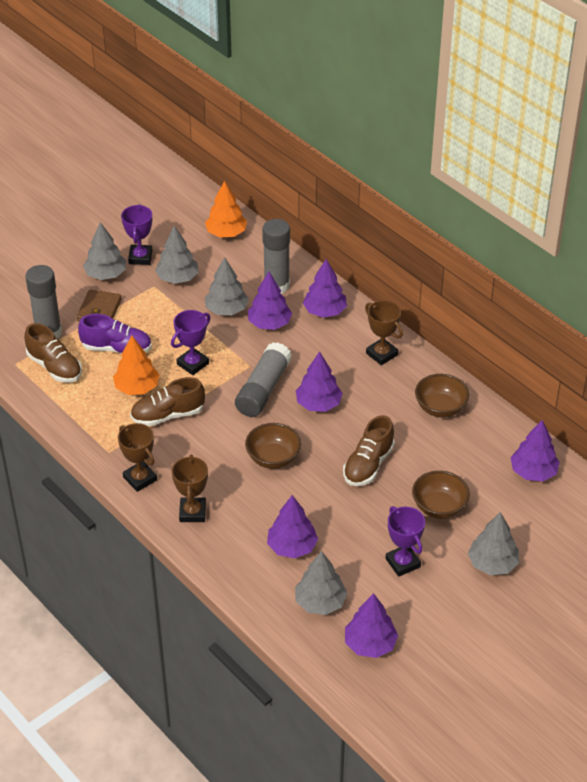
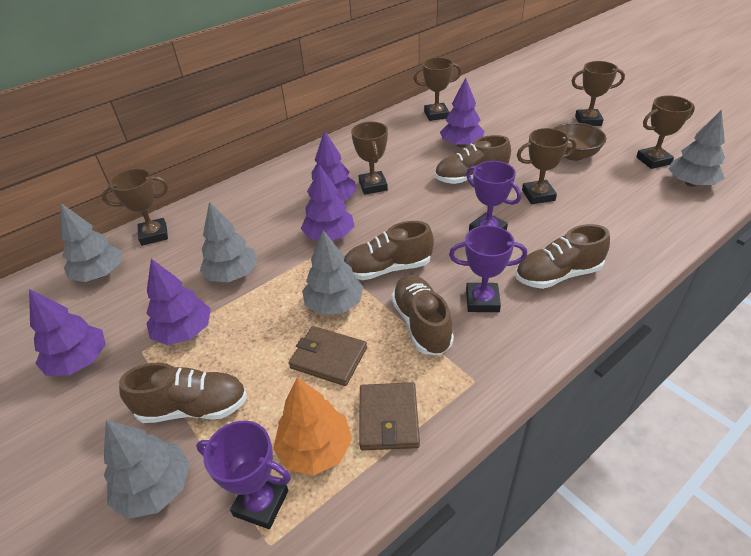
brown bowl: 3 -> 1
brown shoe: 3 -> 5
brown trophy: 3 -> 6
brown wallet: 1 -> 2
grey glue stick: 3 -> 0
orange tree: 2 -> 1
purple shoe: 1 -> 0
purple tree: 6 -> 5

